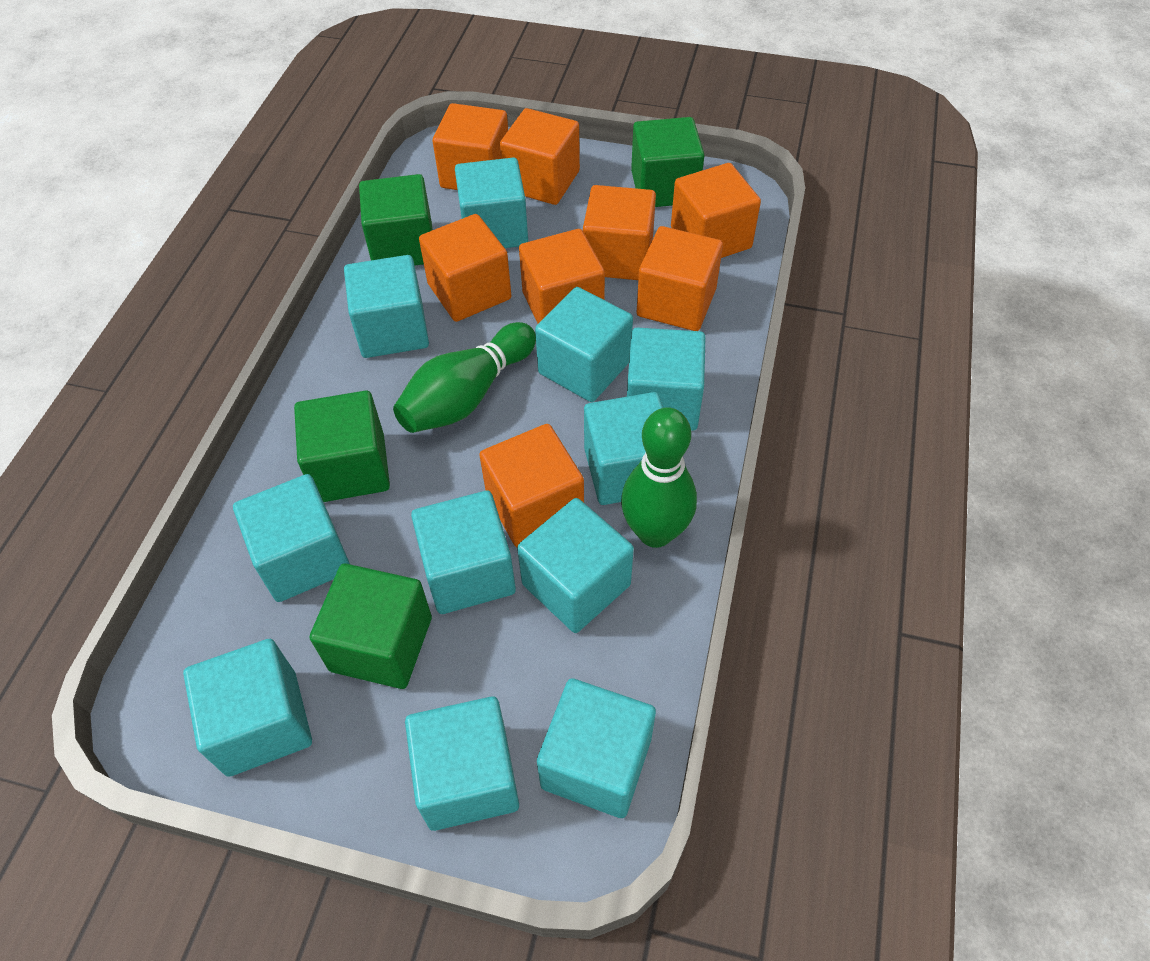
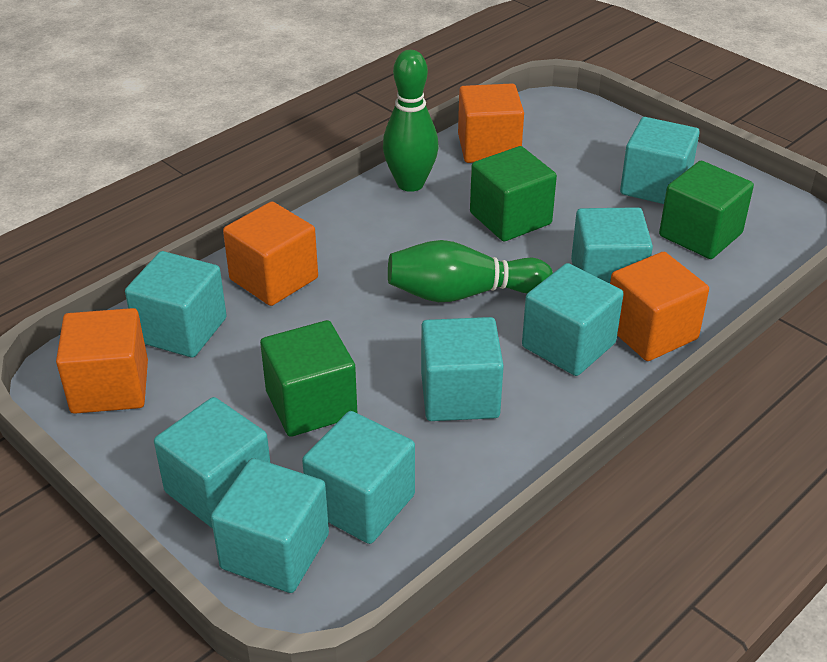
green cube: 4 -> 3
orange cube: 8 -> 4
turquoise cube: 11 -> 8

